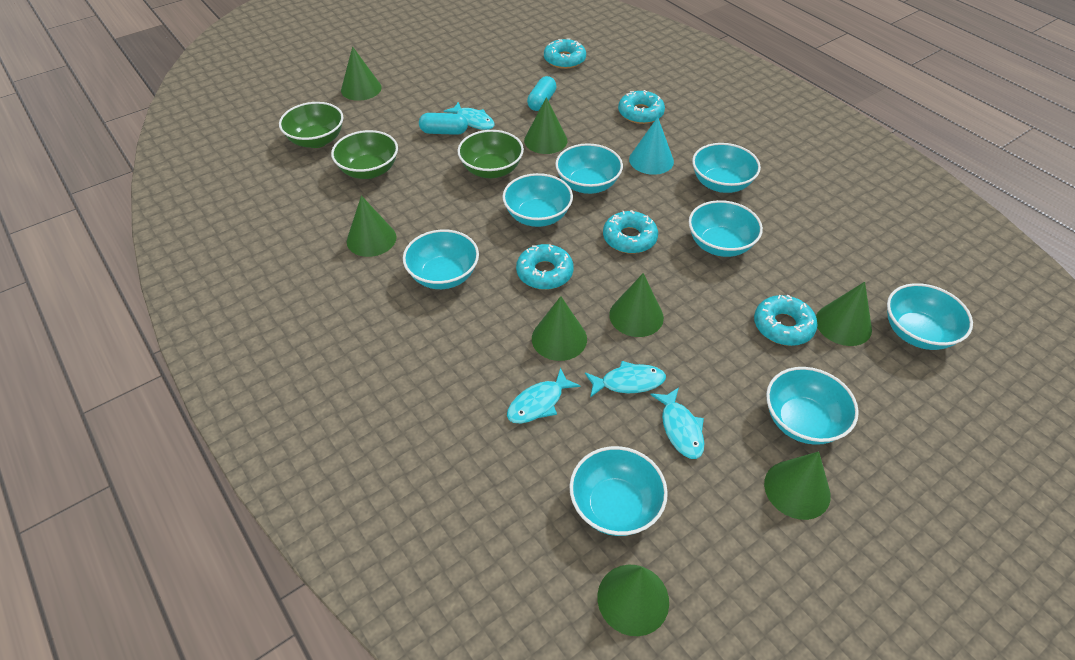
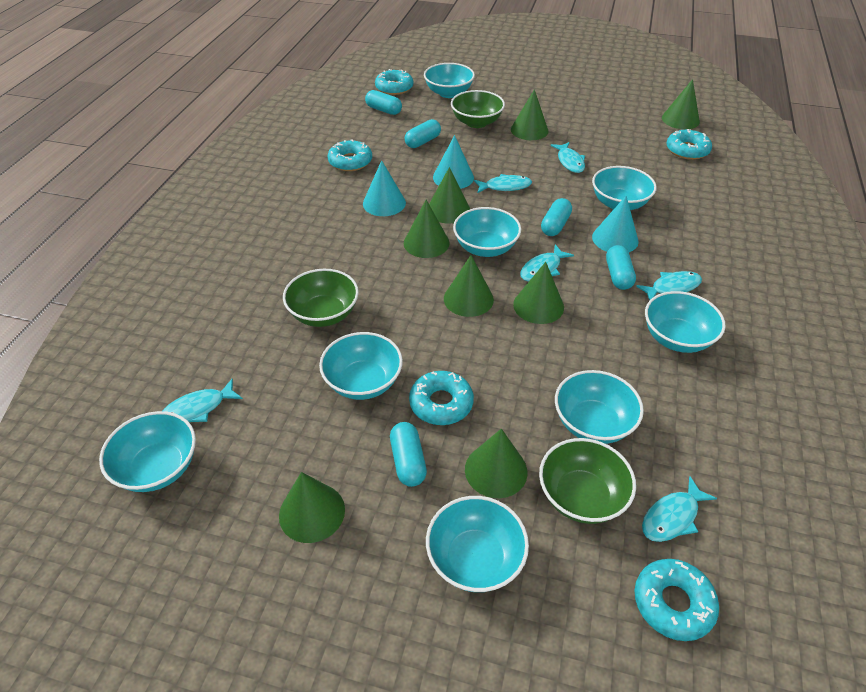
turquoise capsule: 2 -> 5
turquoise cone: 1 -> 3
turquoise fish: 4 -> 6

